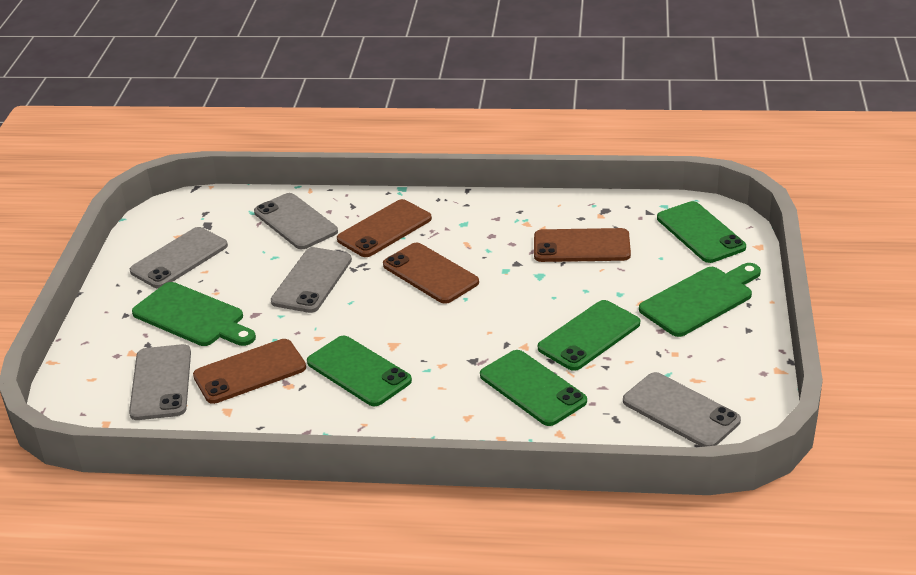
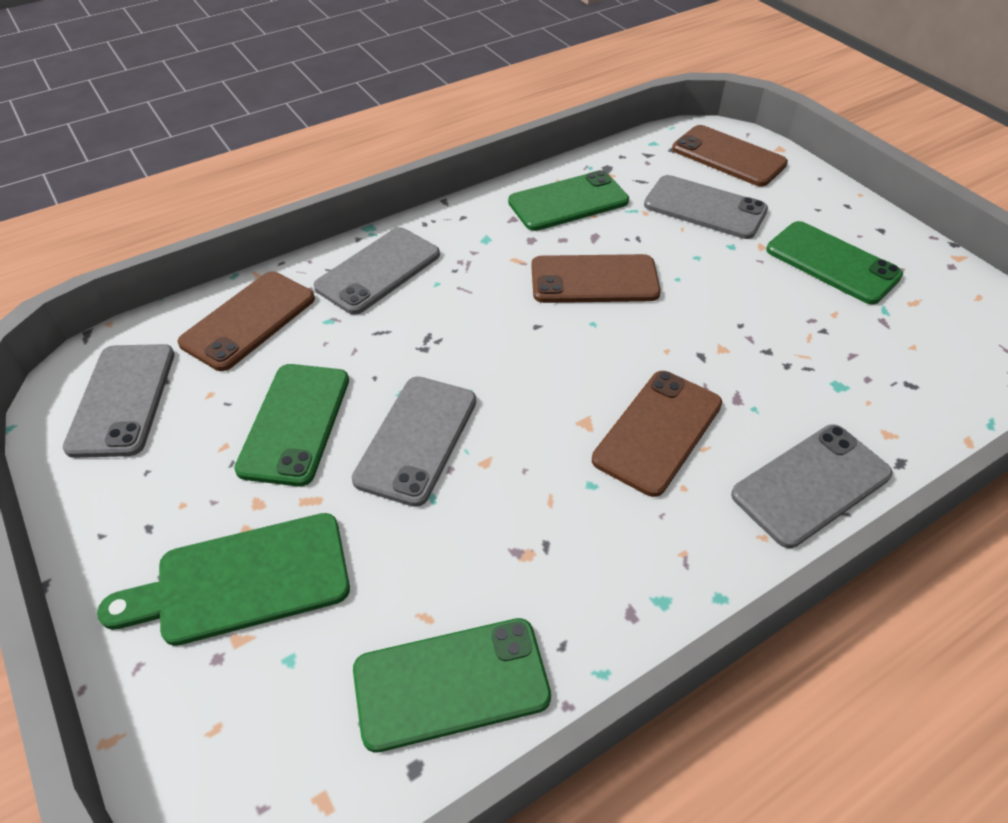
green cutting board: 2 -> 1

